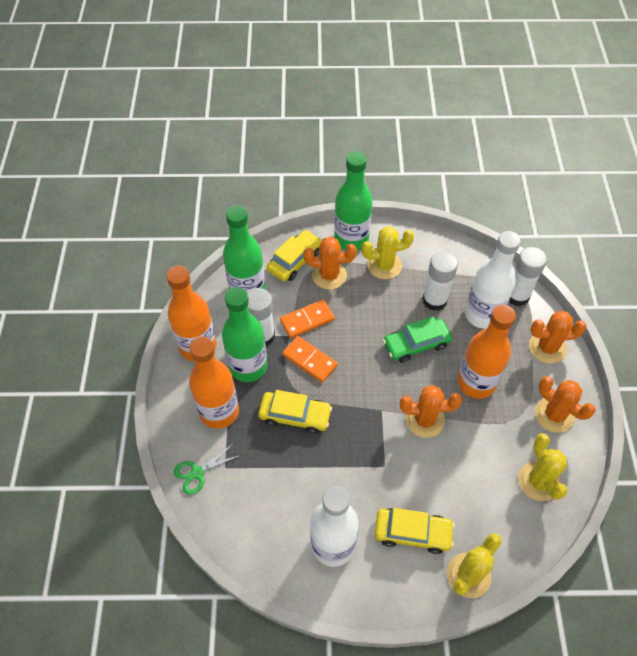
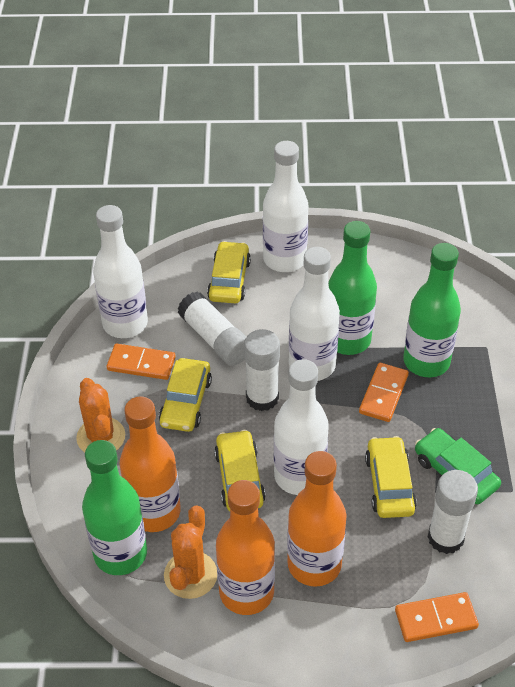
green scissors: 1 -> 0
orange cactus: 4 -> 2
orange domino: 2 -> 3
white bottle: 2 -> 4
yellow cactus: 3 -> 0
yellow car: 3 -> 4

